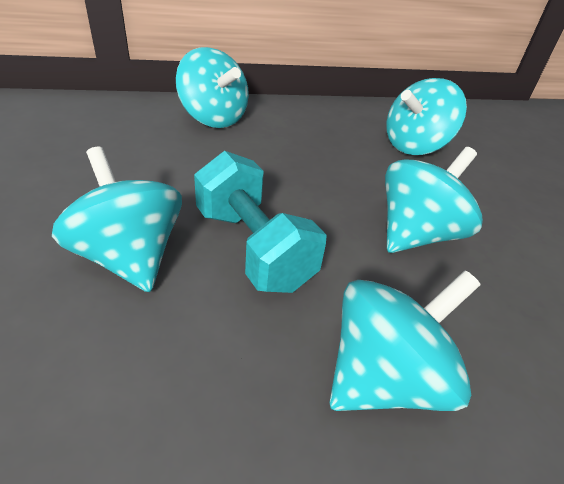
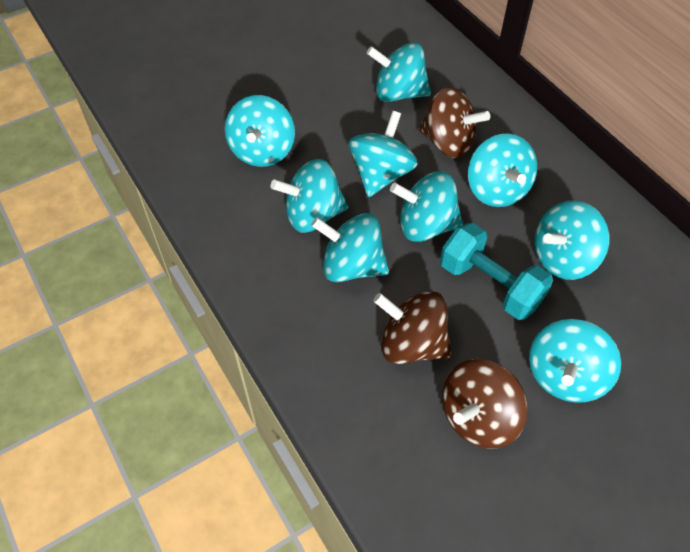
brown spinning top: 0 -> 3
turquoise spinning top: 5 -> 9

